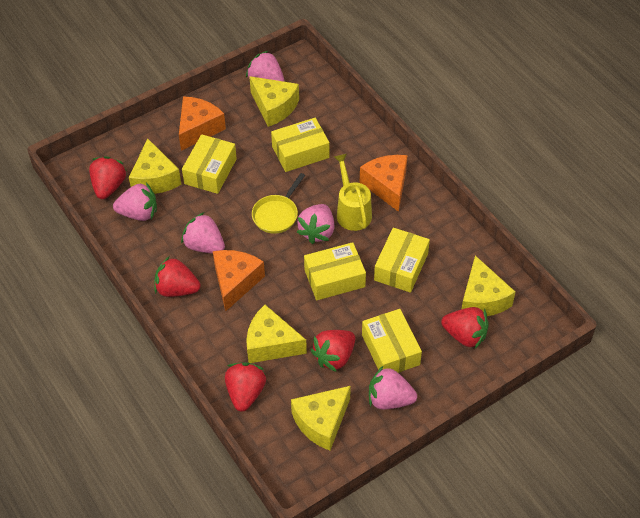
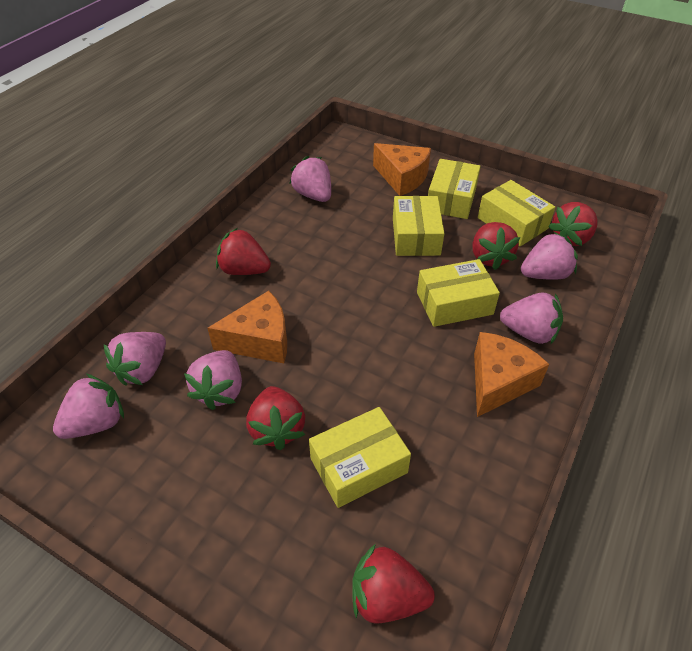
pink strawberry: 5 -> 6
yellow cheese: 5 -> 0
yellow pan: 1 -> 0
yellow watering can: 1 -> 0

